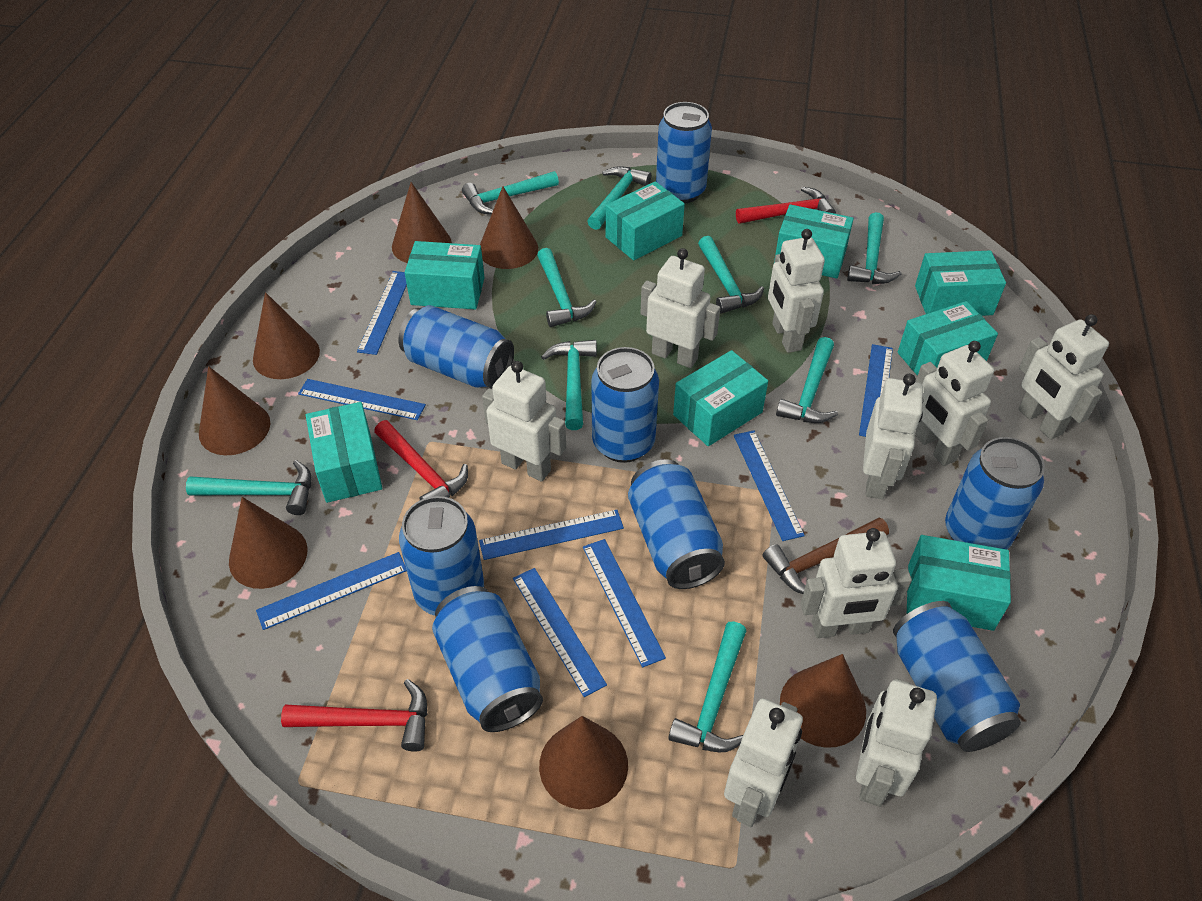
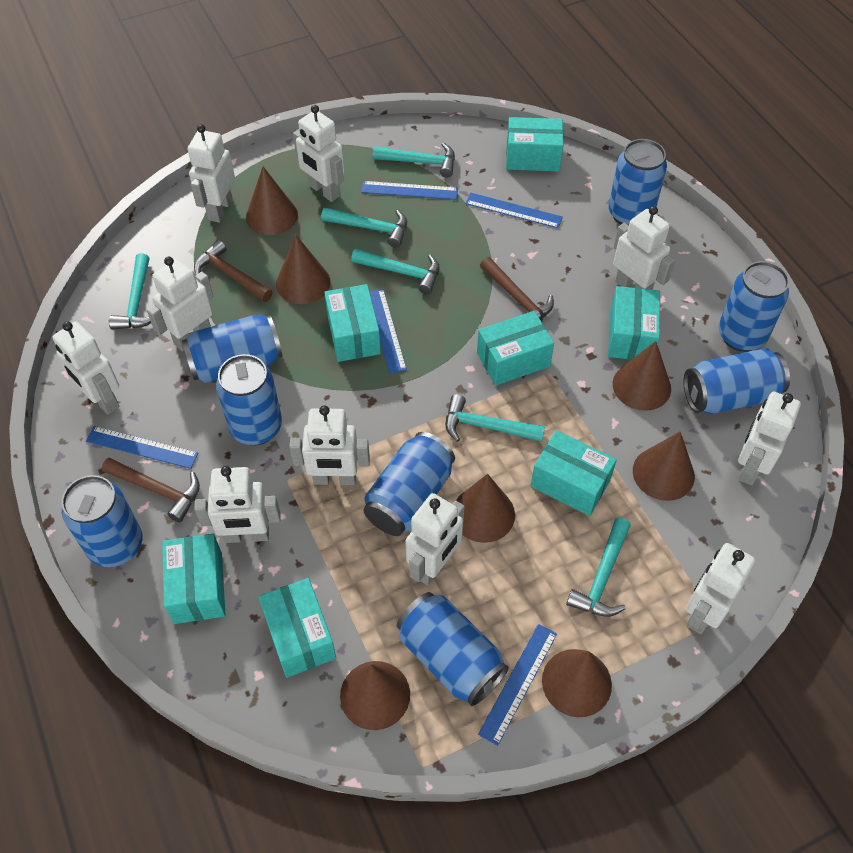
blue ruler: 8 -> 5
brown hammer: 1 -> 3
red hammer: 3 -> 0
turquoise box: 8 -> 7
turquoise hammer: 9 -> 6
white robot: 9 -> 10

